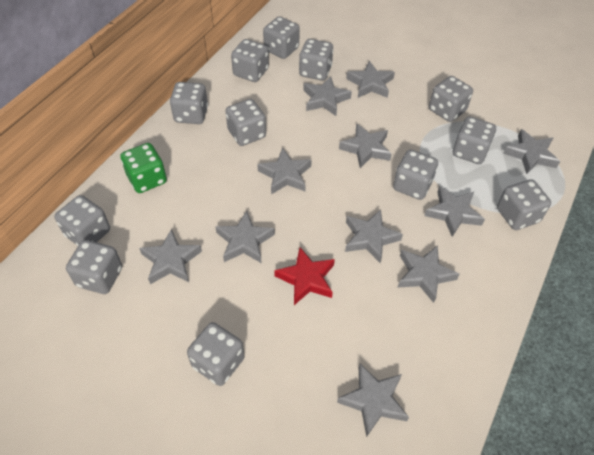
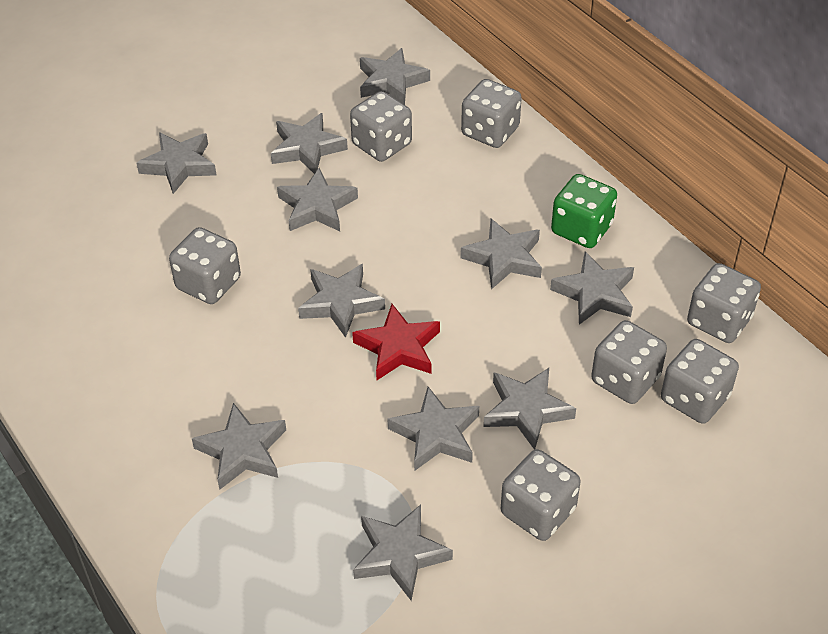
grey dice: 12 -> 7

